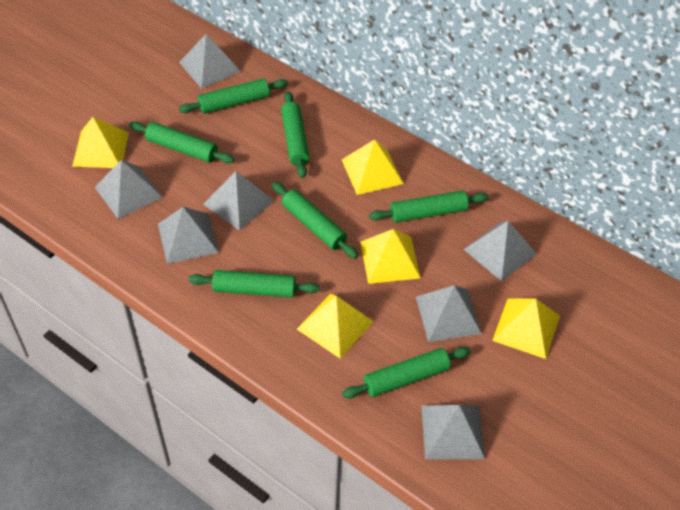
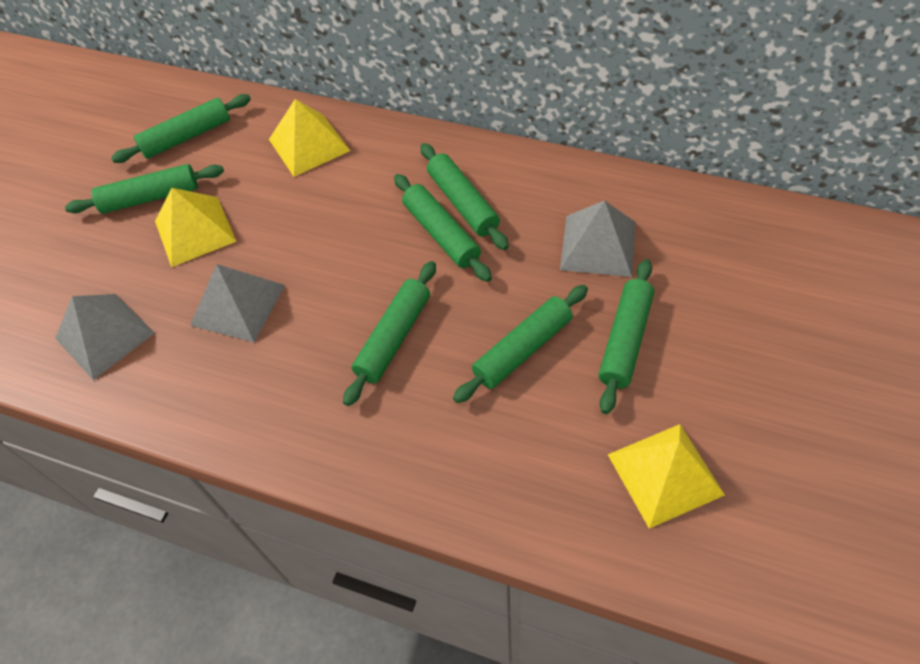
grey pyramid: 7 -> 3
yellow pyramid: 5 -> 3

